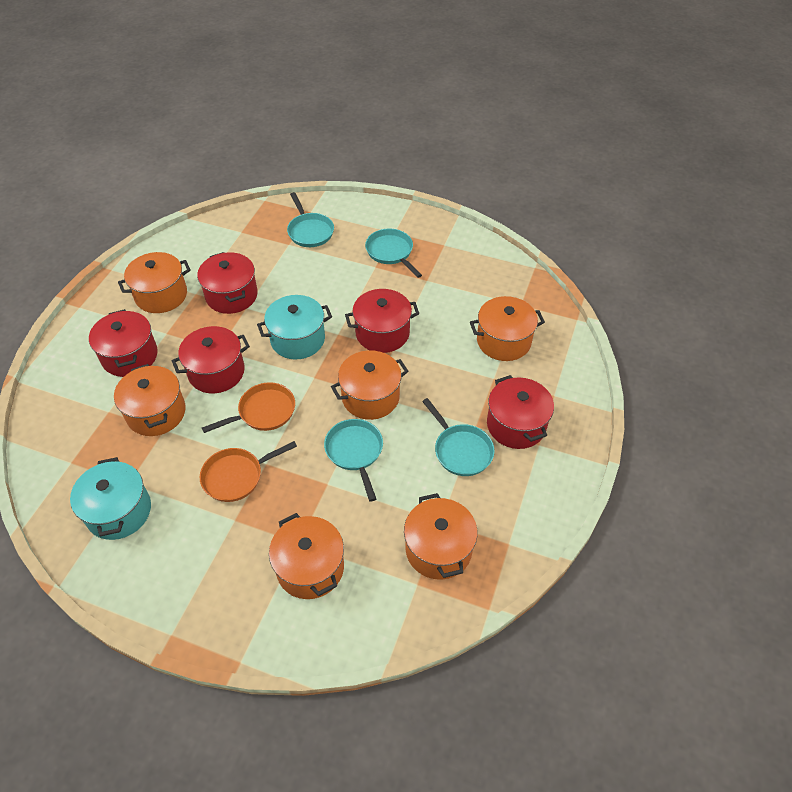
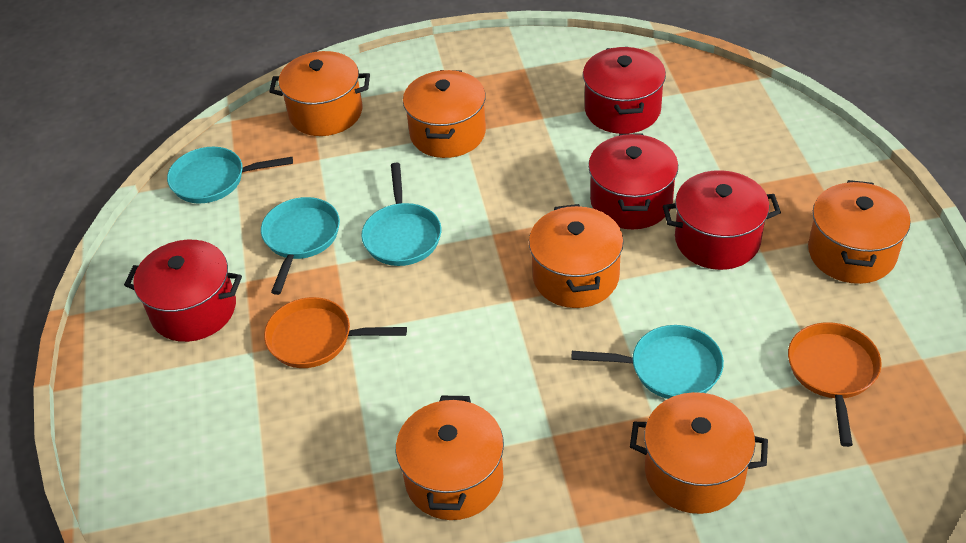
red pot: 5 -> 4
turquoise pot: 2 -> 0

